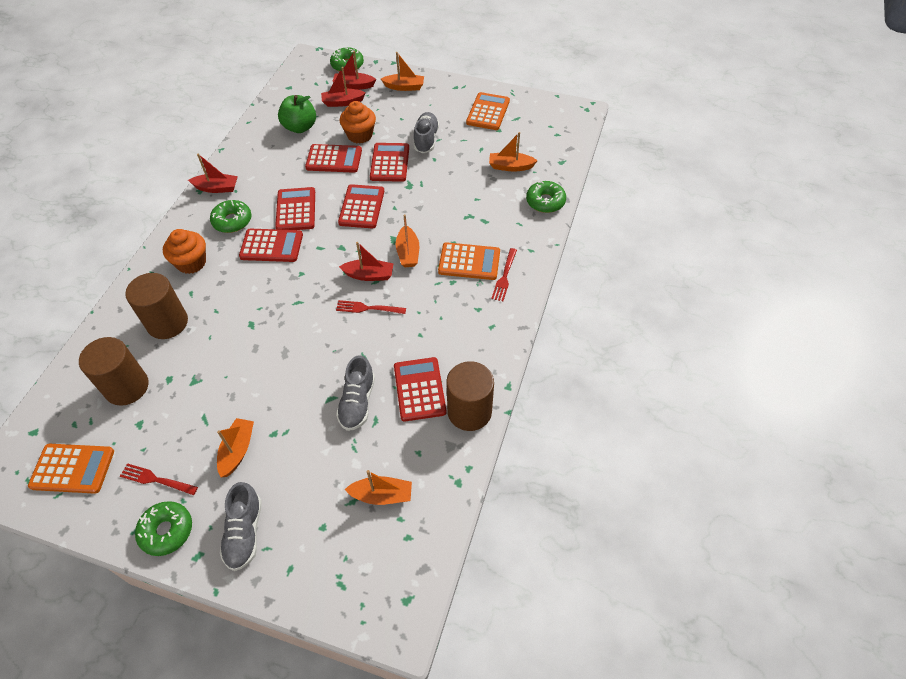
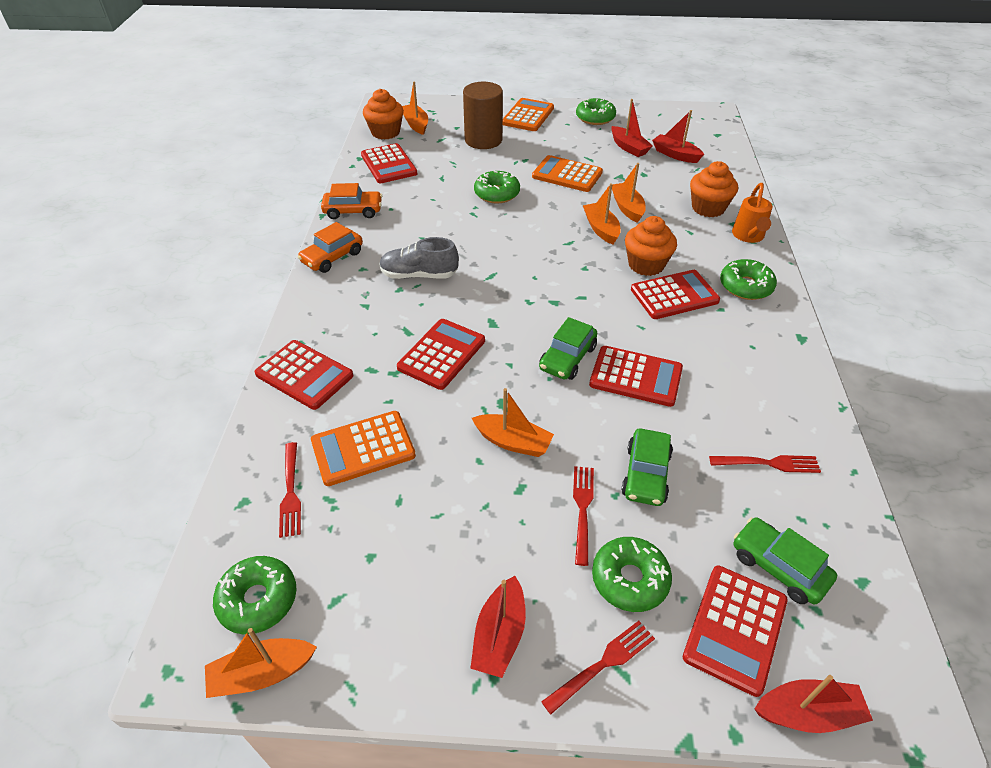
brown cylinder: 3 -> 1
green apple: 1 -> 0
green car: 0 -> 3
green donut: 4 -> 5
grey shoe: 3 -> 1
orange car: 0 -> 2
orange cupcake: 2 -> 3
orange watering can: 0 -> 1
red fork: 3 -> 4

